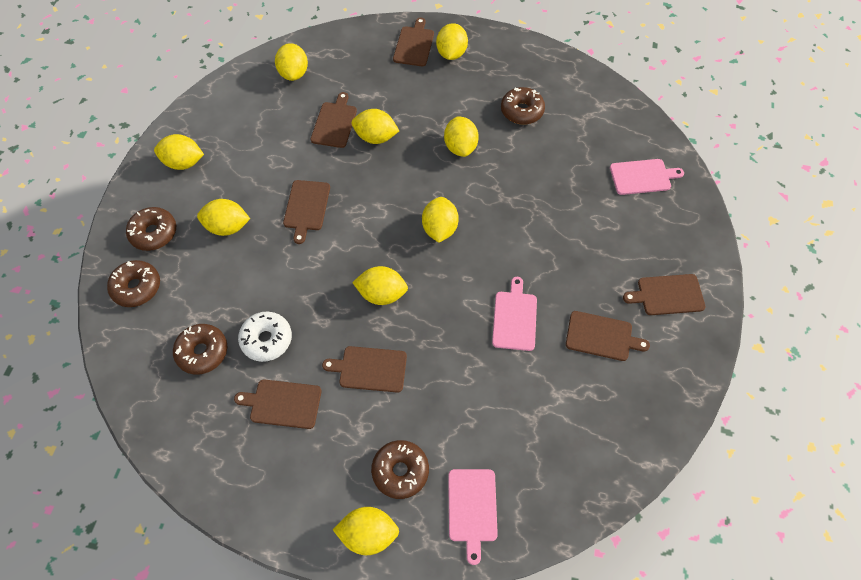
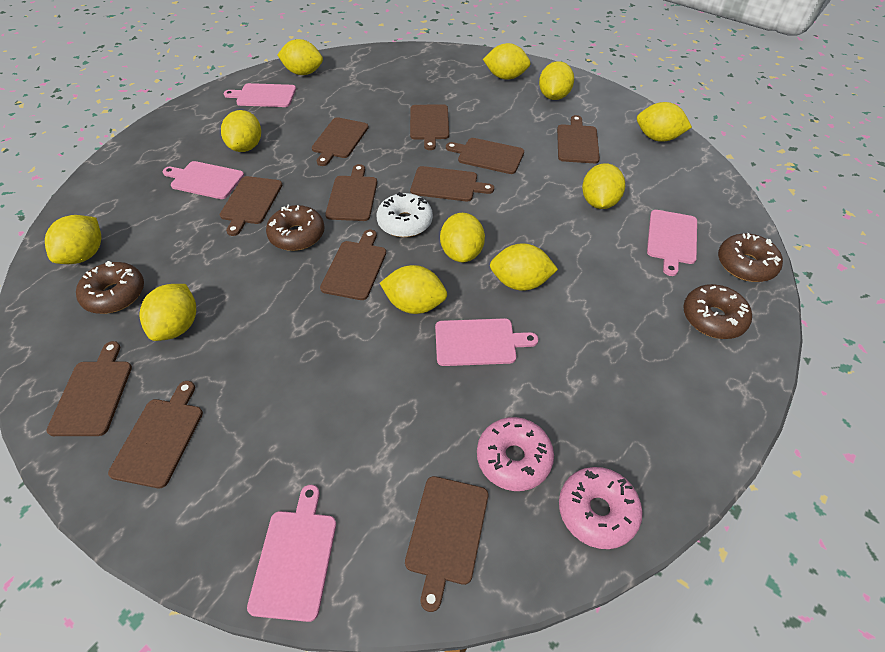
brown cutting board: 7 -> 11
brown donut: 5 -> 4
pink cutting board: 3 -> 5
pink donut: 0 -> 2
yellow lemon: 9 -> 11

